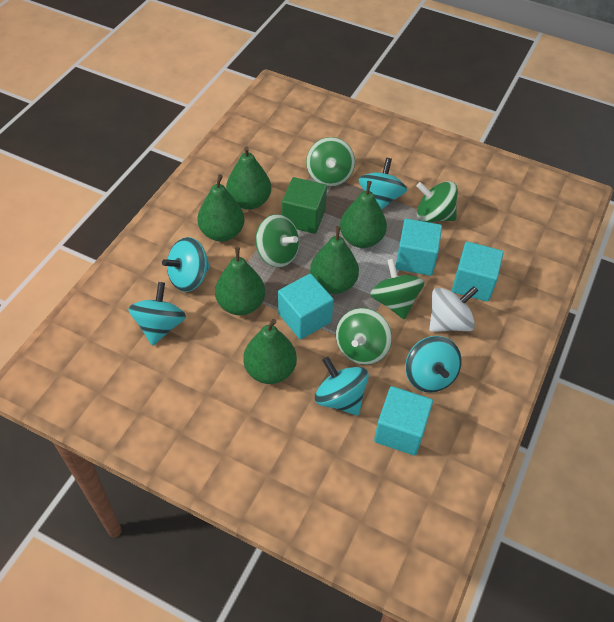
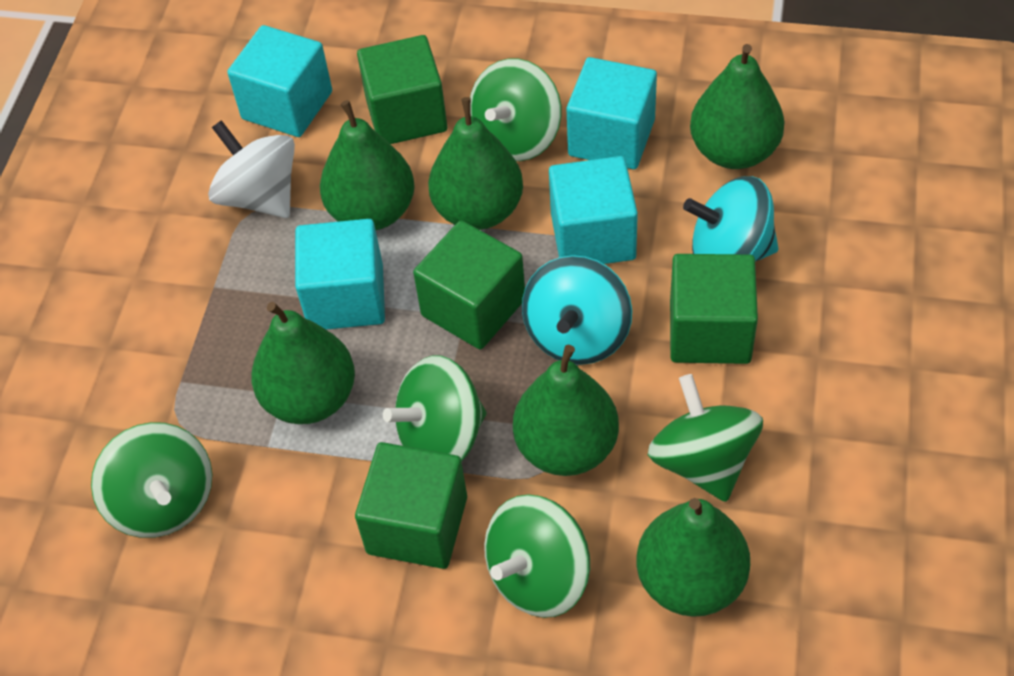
green cube: 1 -> 4
turquoise spinning top: 5 -> 2

